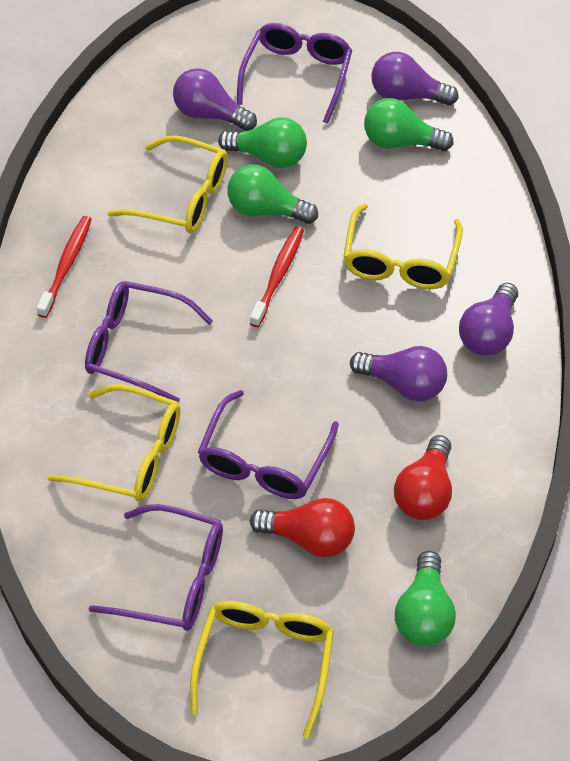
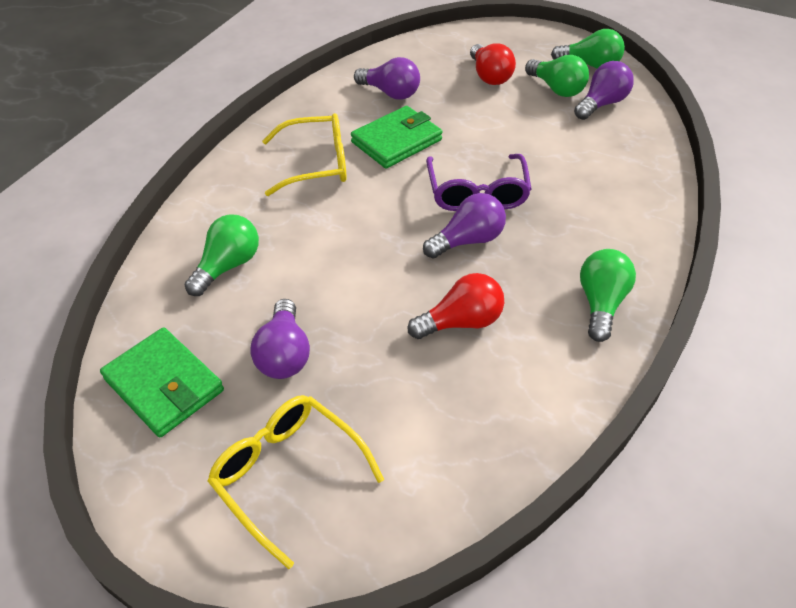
green wallet: 0 -> 2
purple glasses: 4 -> 1
red toothbrush: 2 -> 0
yellow glasses: 4 -> 2

